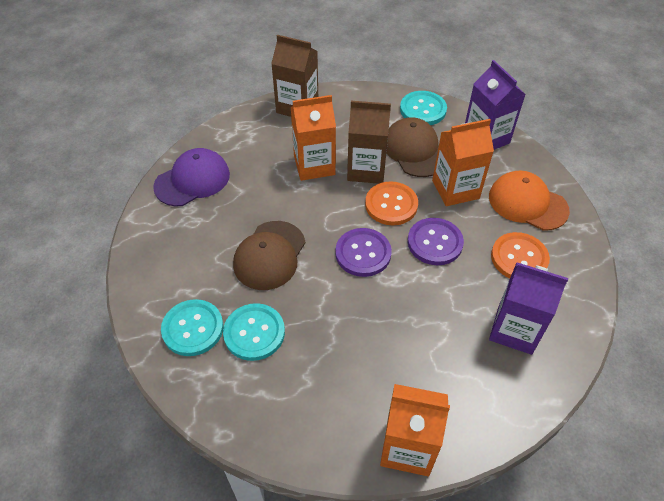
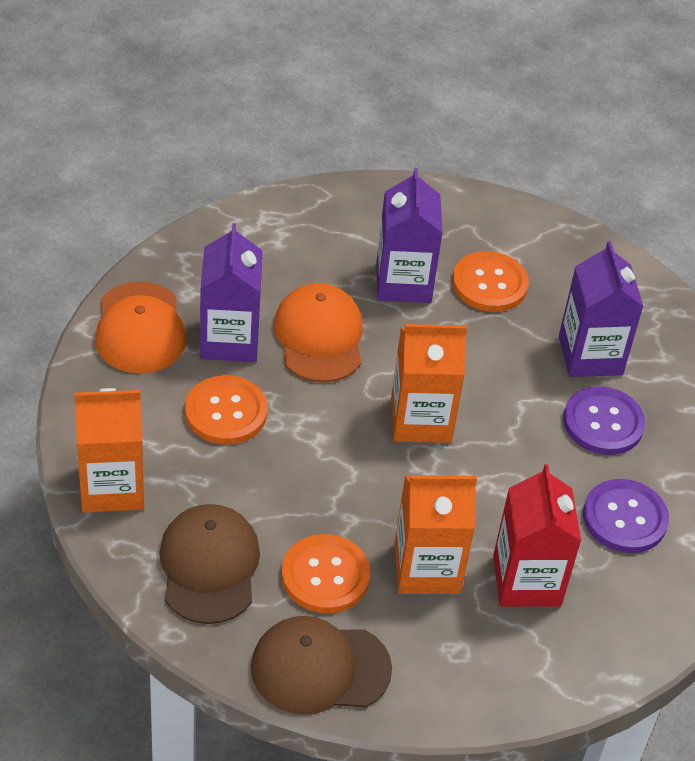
brown carton: 2 -> 0
orange button: 2 -> 3
orange cap: 1 -> 2
purple cap: 1 -> 0
purple carton: 2 -> 3
red carton: 0 -> 1
turquoise button: 3 -> 0

